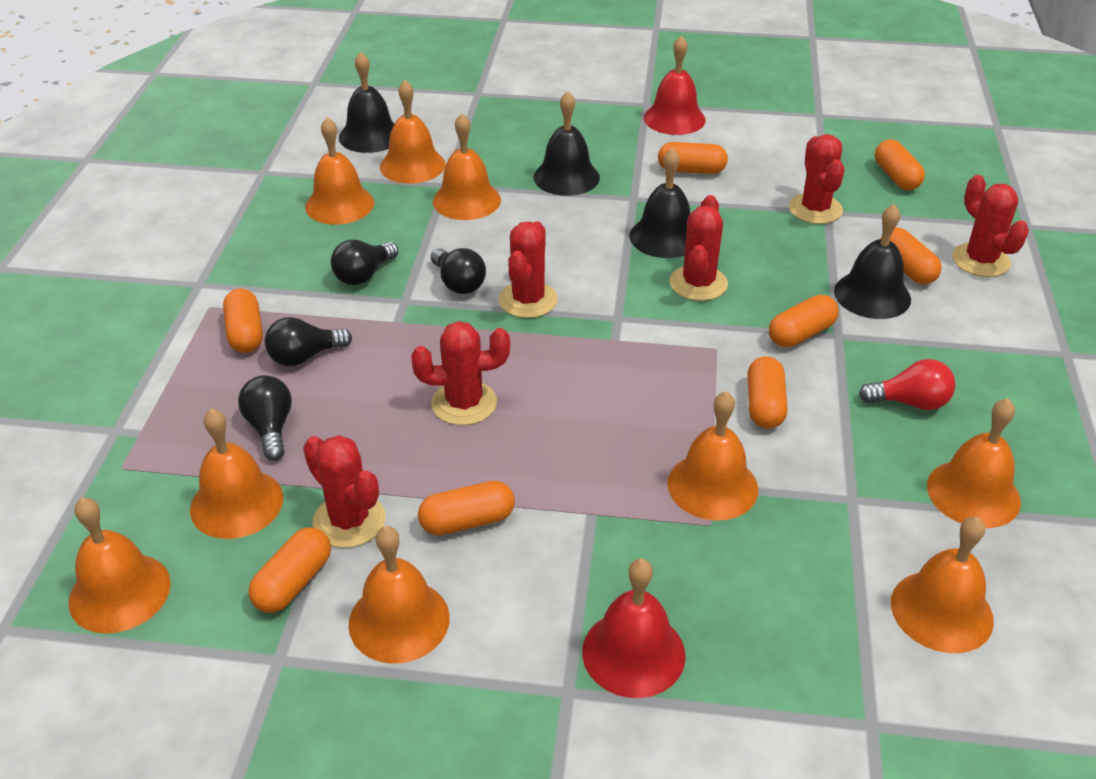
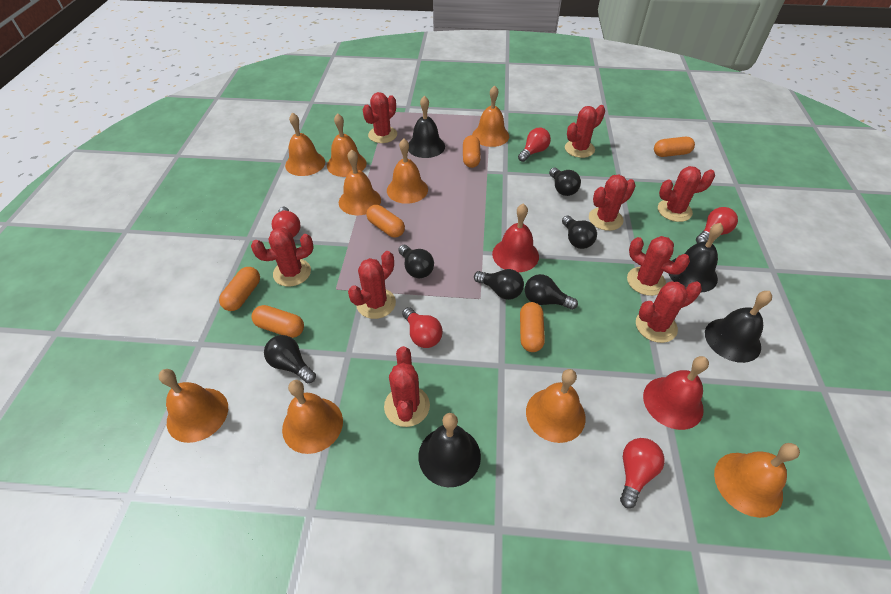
black light bulb: 4 -> 6
orange capsule: 8 -> 6
red cactus: 6 -> 9
red light bulb: 1 -> 5

